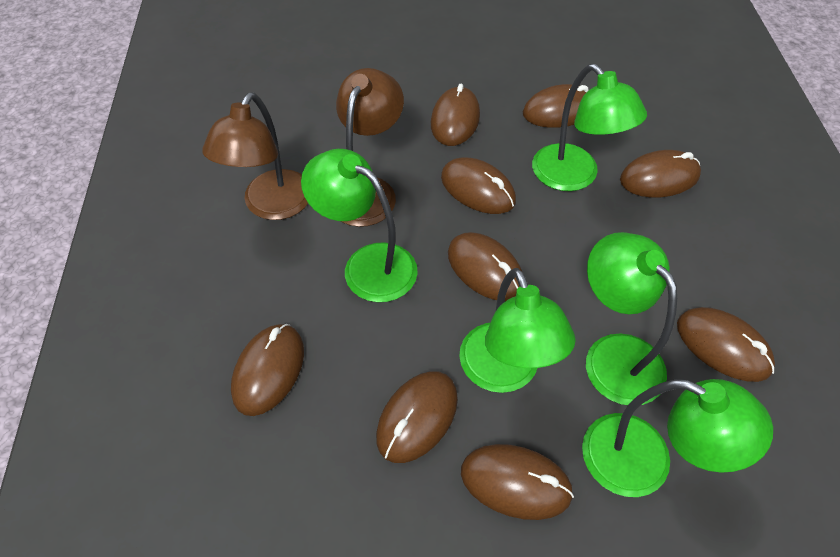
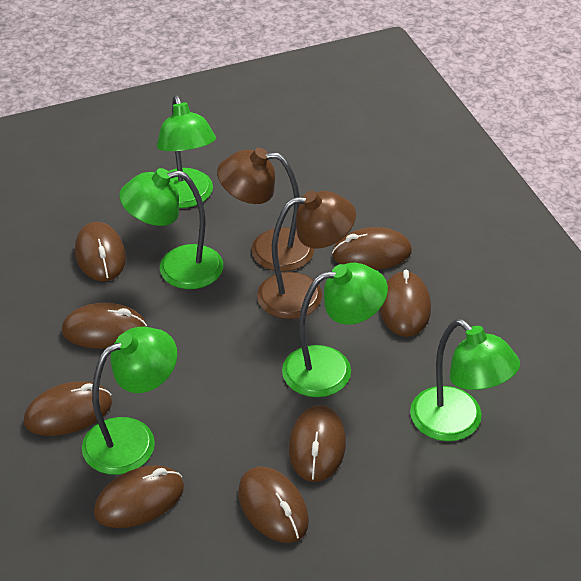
brown mouse: 9 -> 8

